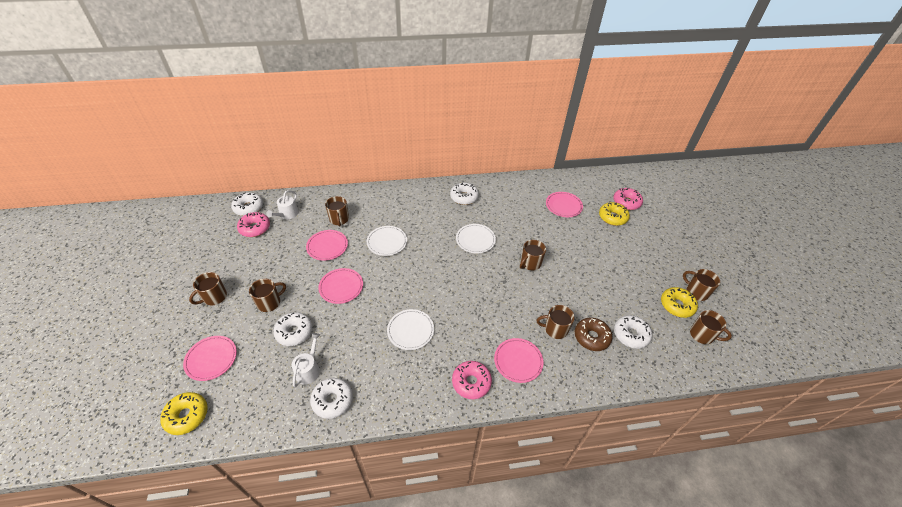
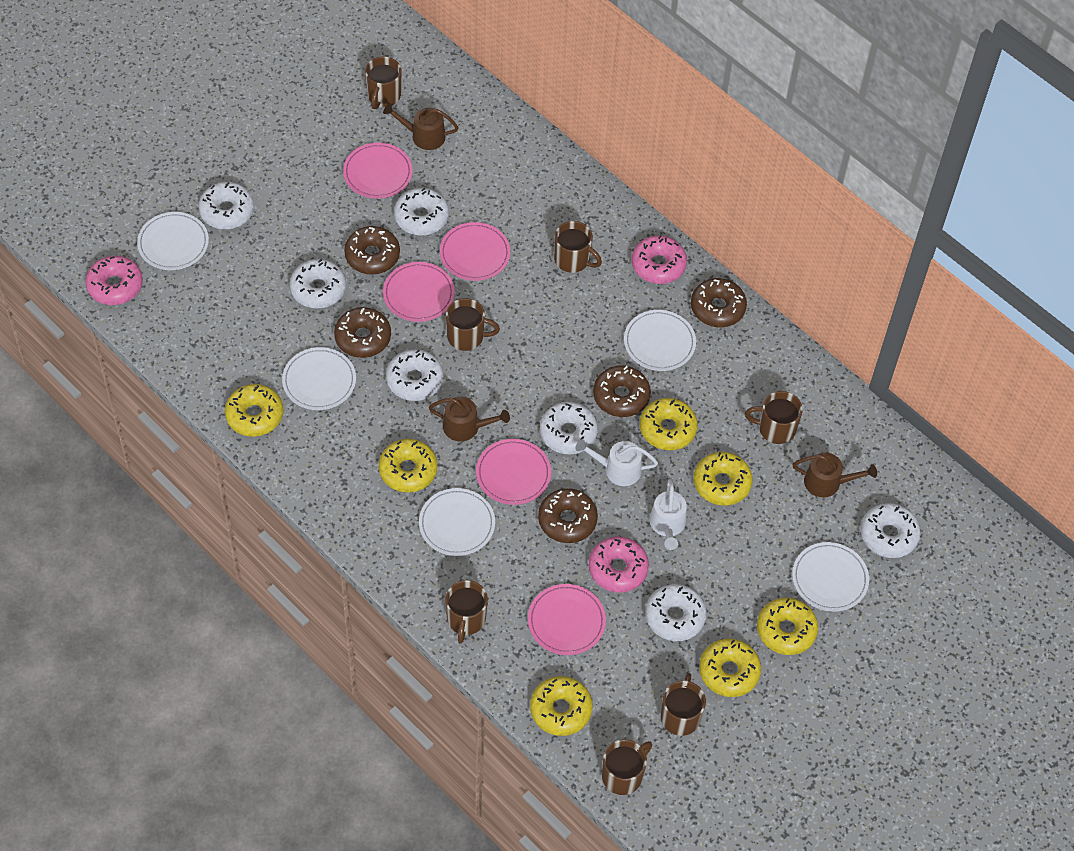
brown donut: 1 -> 5
brown watering can: 0 -> 3
white donut: 5 -> 7
white plate: 3 -> 5
yellow donut: 3 -> 7

